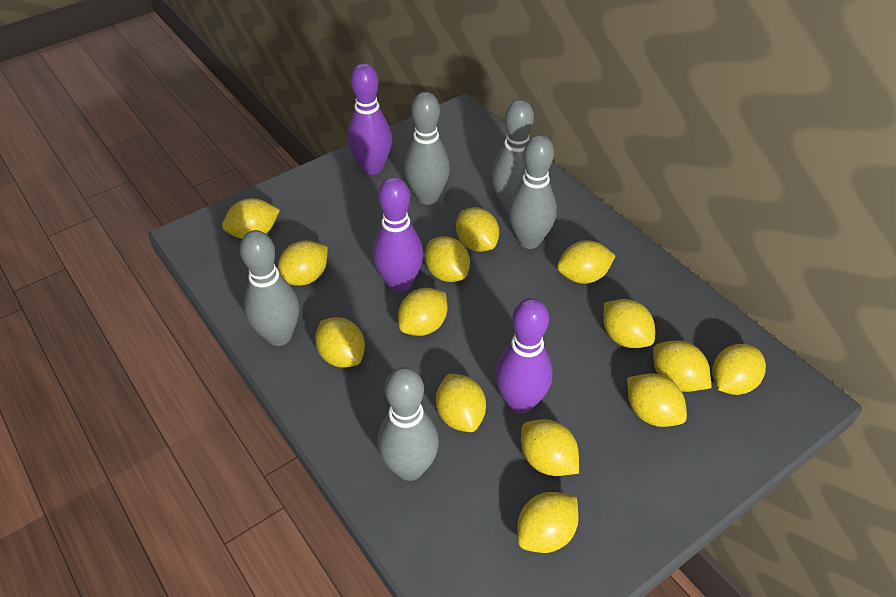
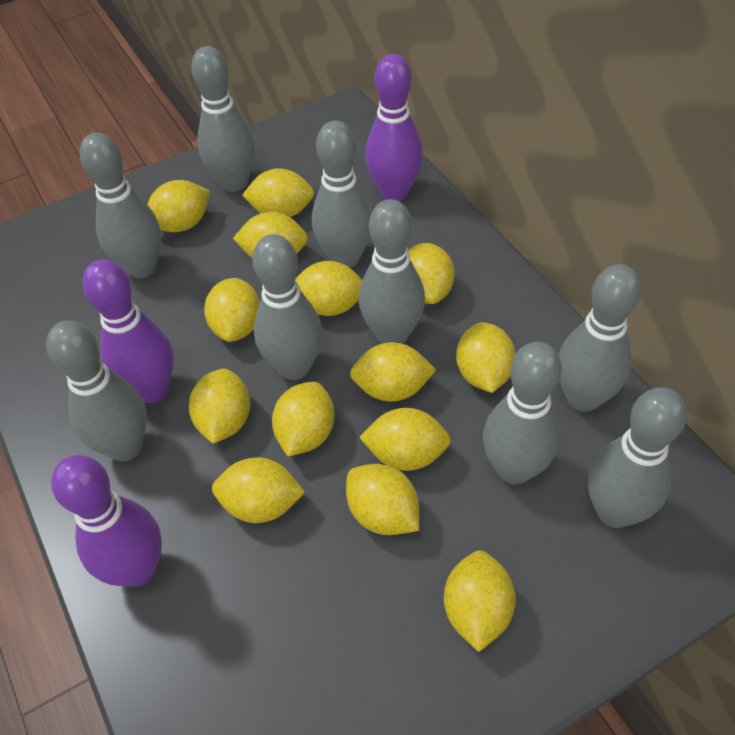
grey bowling pin: 5 -> 9

